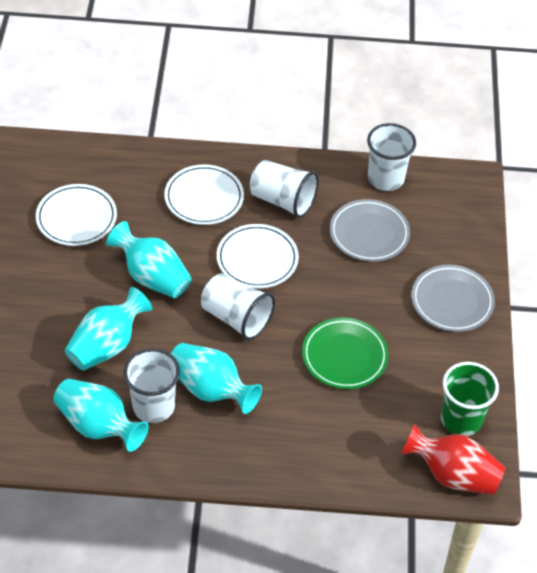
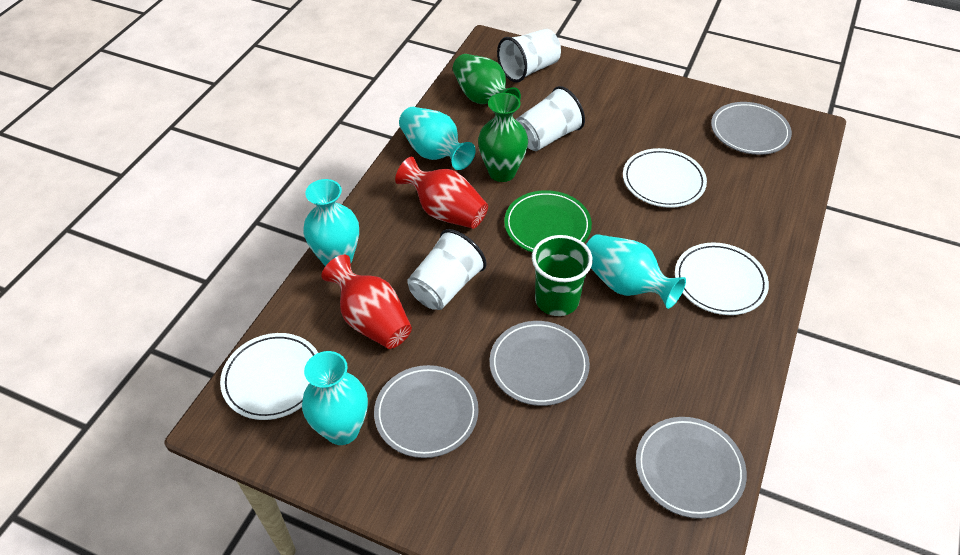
green vase: 0 -> 2
grey plate: 2 -> 4
red vase: 1 -> 2
white cup: 4 -> 3

